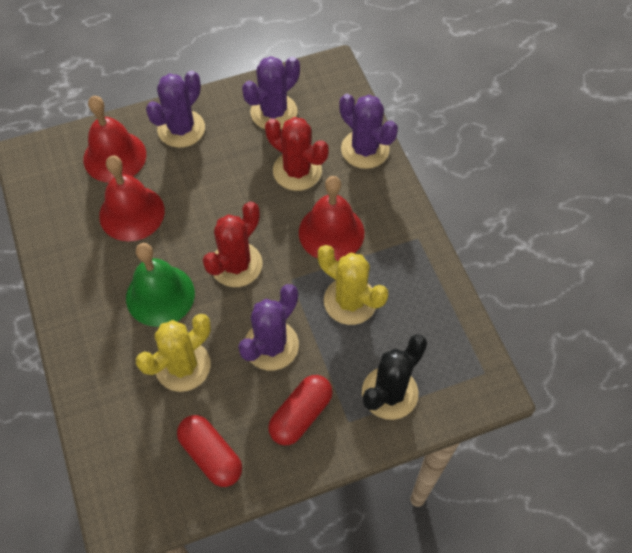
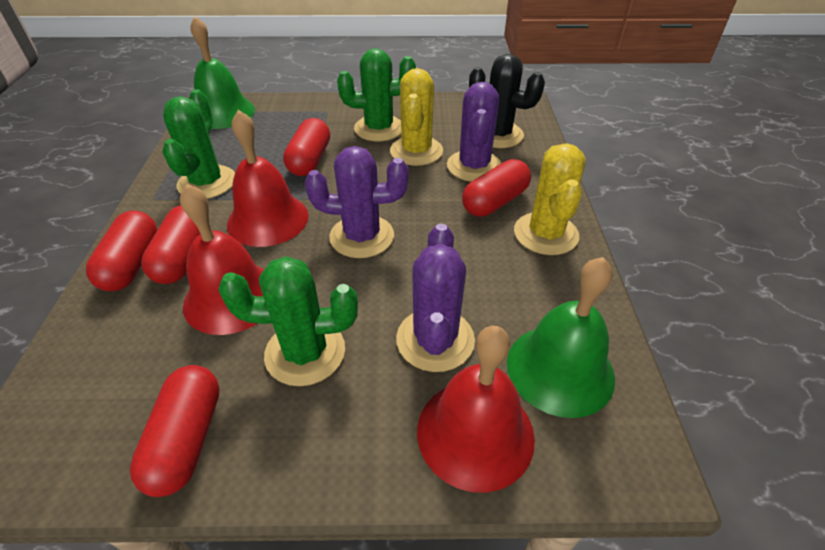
green bell: 1 -> 2
green cactus: 0 -> 3
purple cactus: 4 -> 3
red cactus: 2 -> 0
red capsule: 2 -> 5

